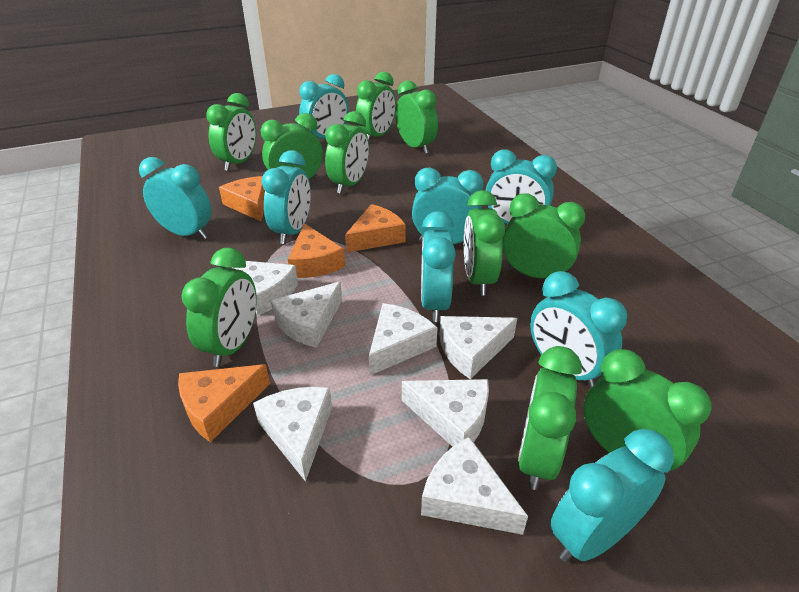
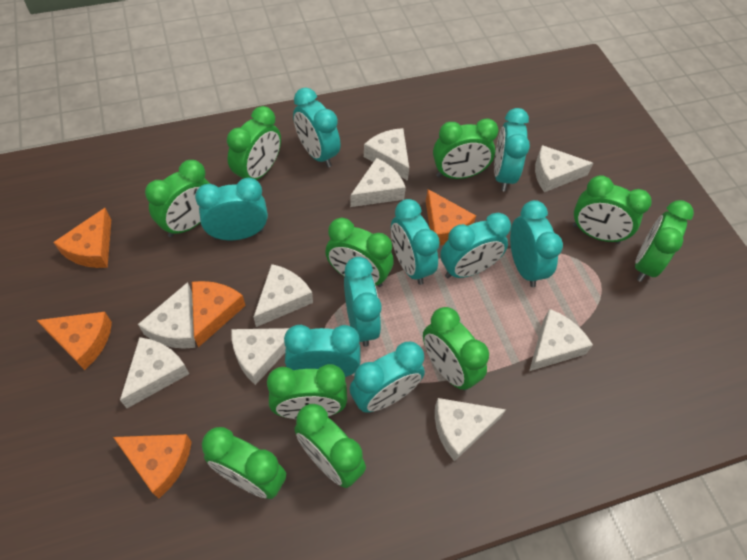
orange cheese: 4 -> 5
turquoise clock: 8 -> 9
white cheese: 7 -> 9

